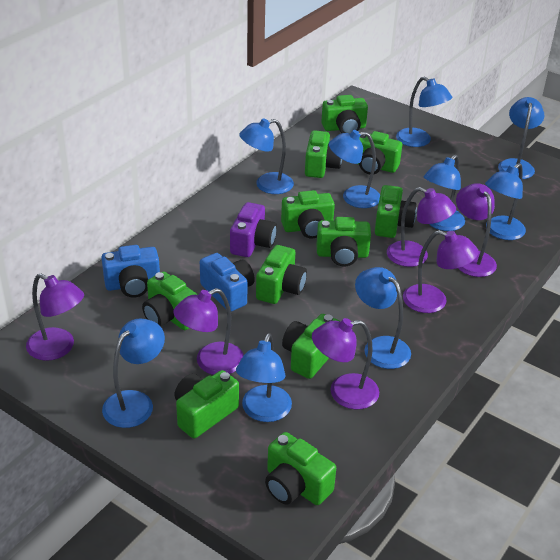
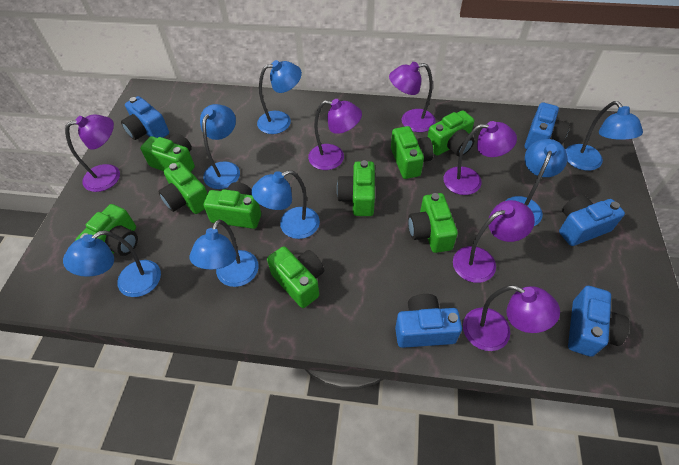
blue camera: 2 -> 5
blue lamp: 9 -> 7
green camera: 11 -> 9
purple camera: 1 -> 0

